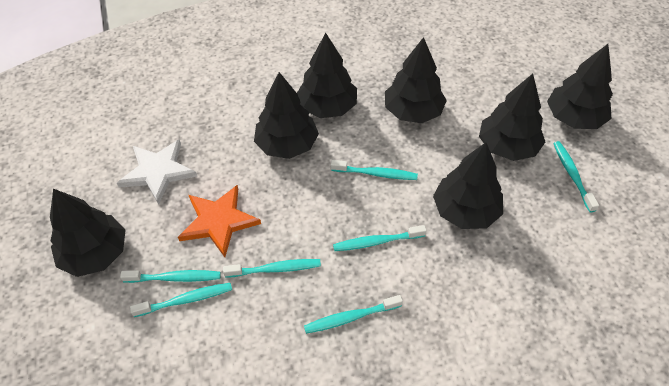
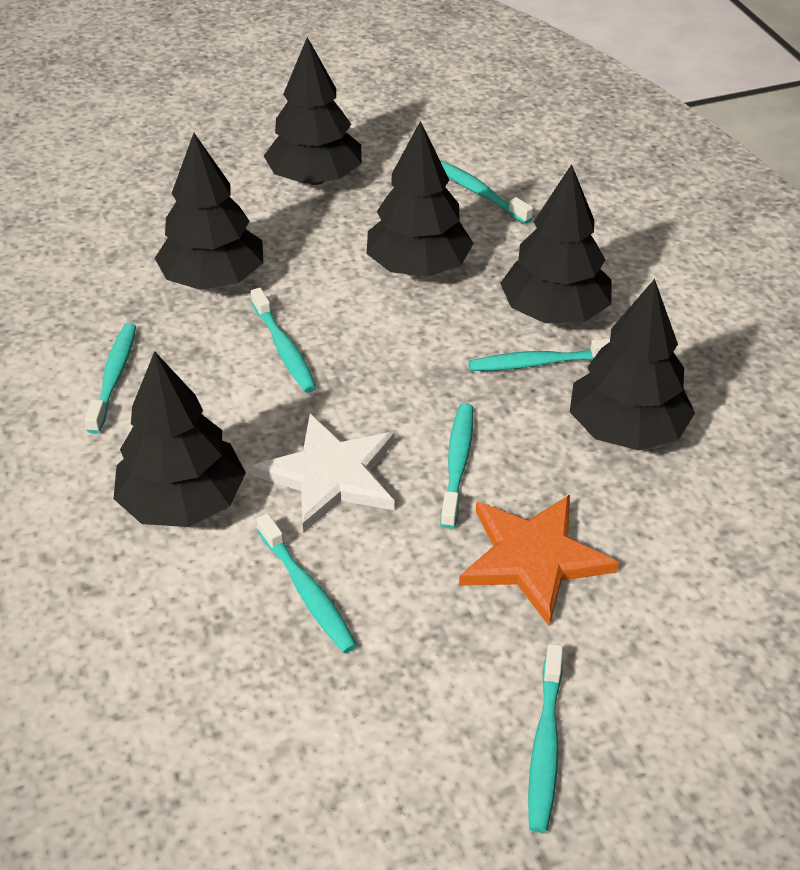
black tree: 7 -> 6

